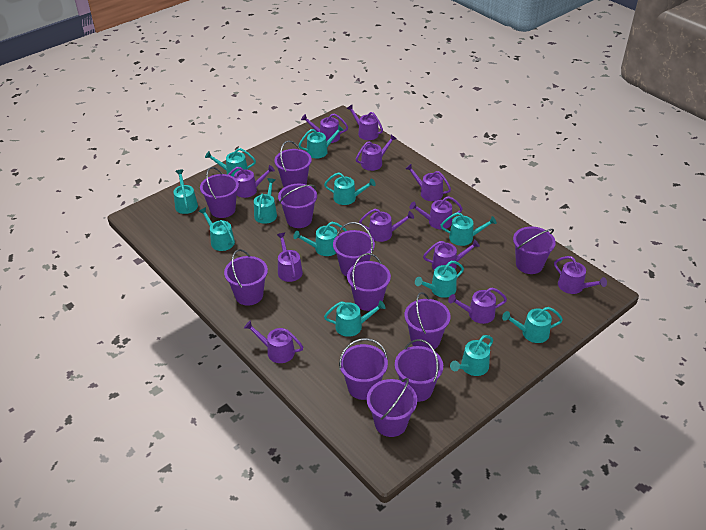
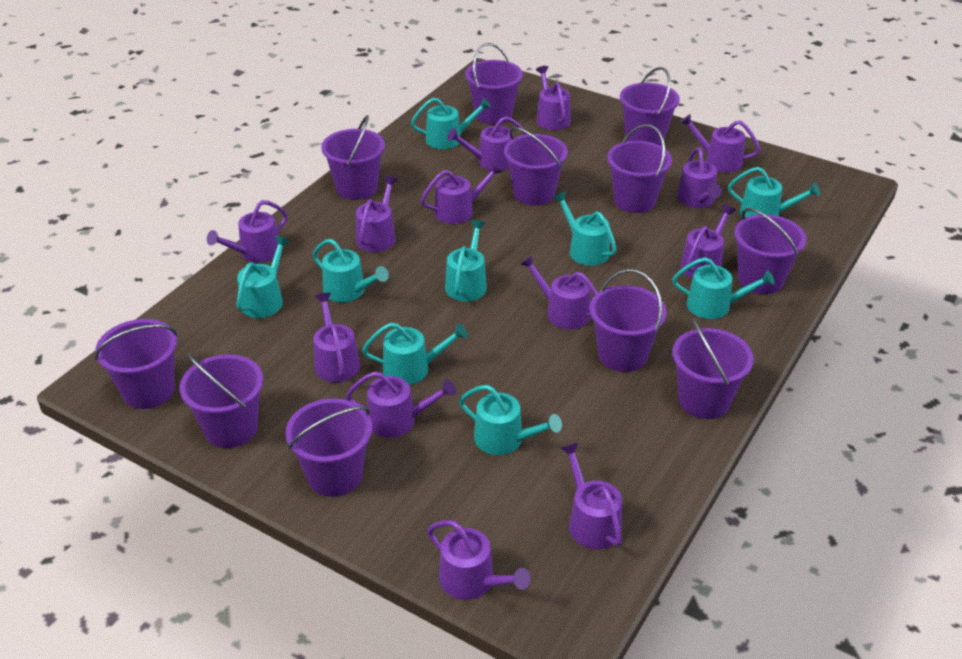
purple watering can: 12 -> 13
turquoise watering can: 12 -> 9

